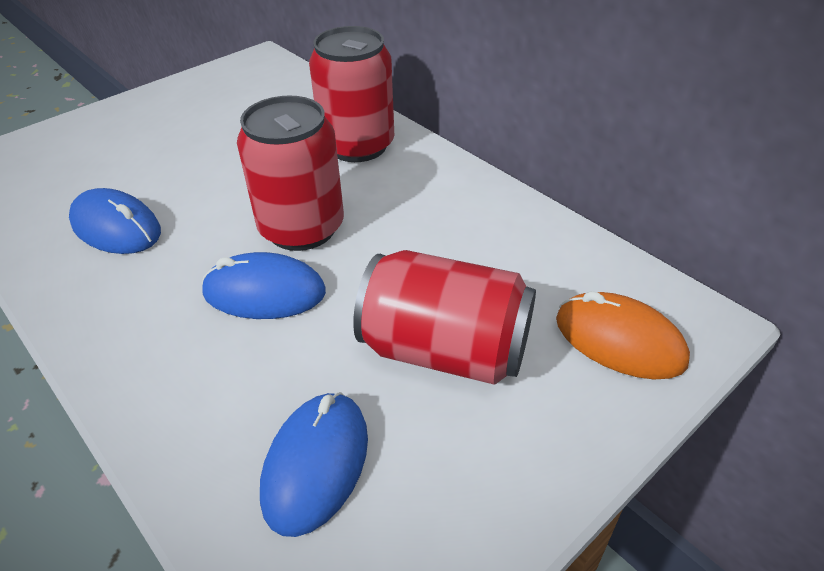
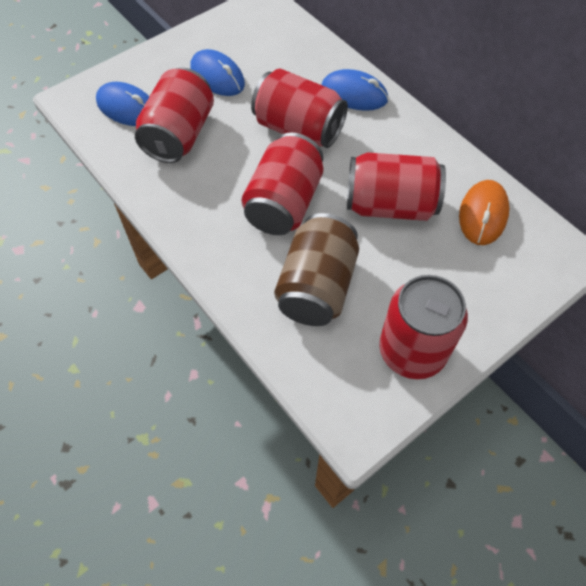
brown can: 0 -> 1
red can: 3 -> 5

